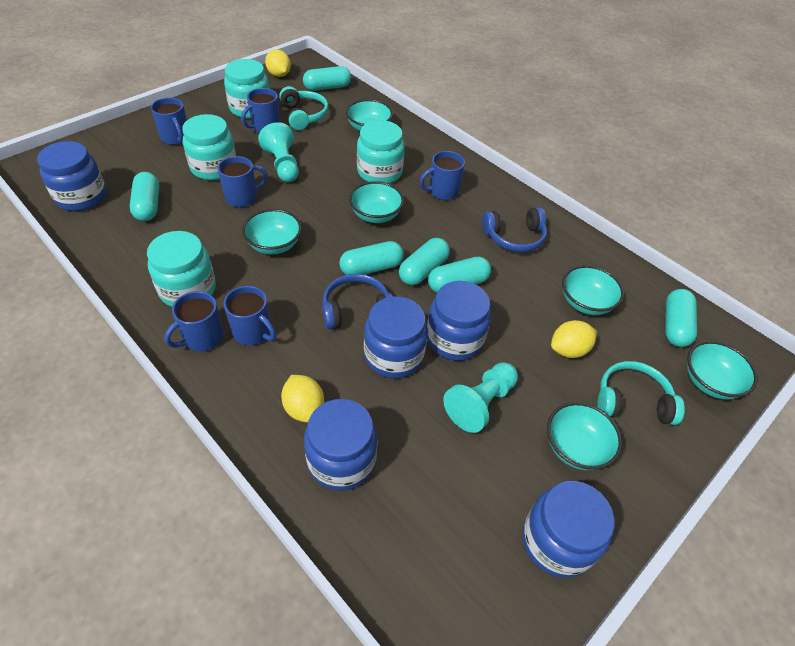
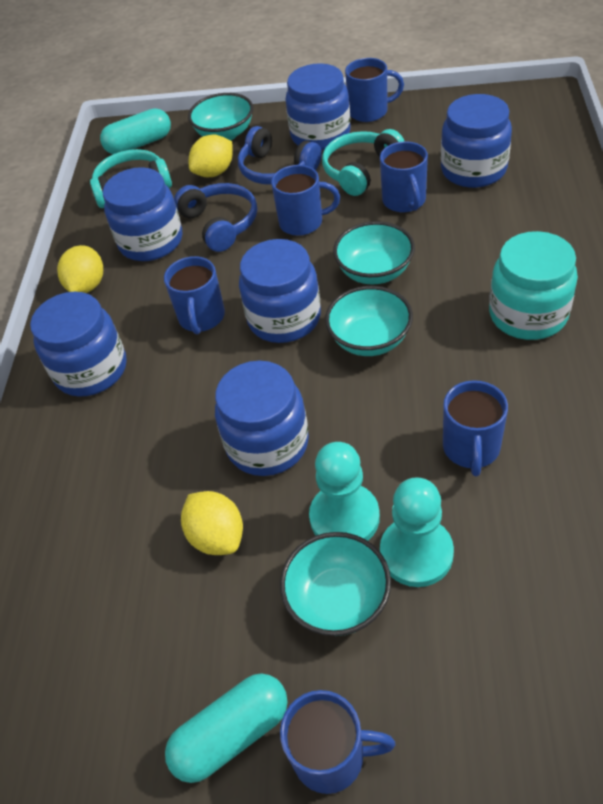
blue jar: 5 -> 6
turquoise bowl: 6 -> 4
turquoise capsule: 6 -> 2
turquoise jar: 4 -> 1

